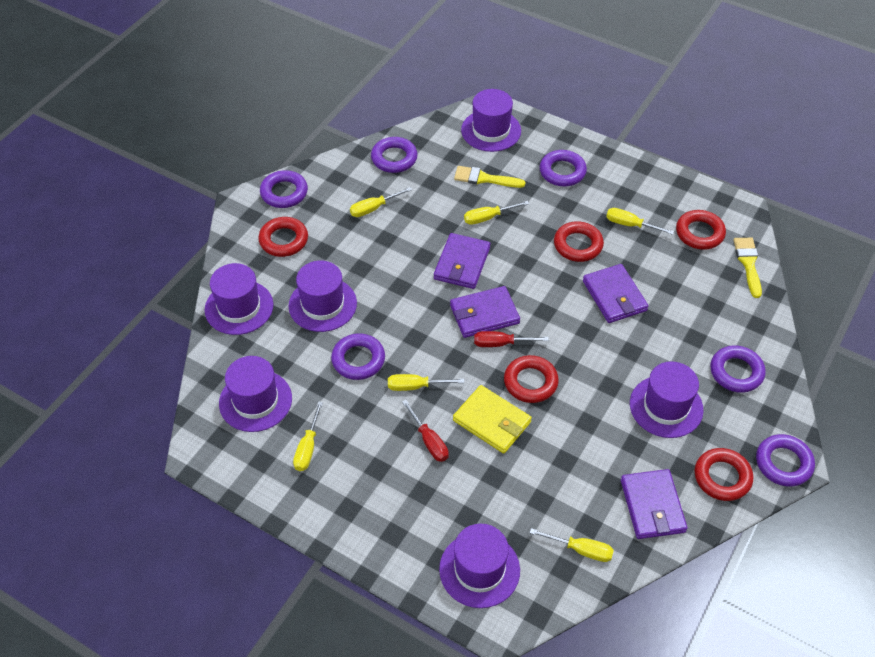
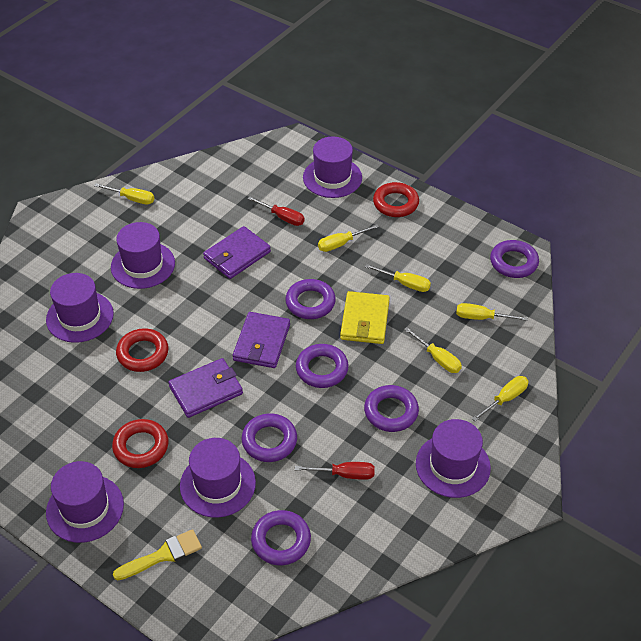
purple wallet: 4 -> 3
red ring: 5 -> 3
yellow brush: 2 -> 1

